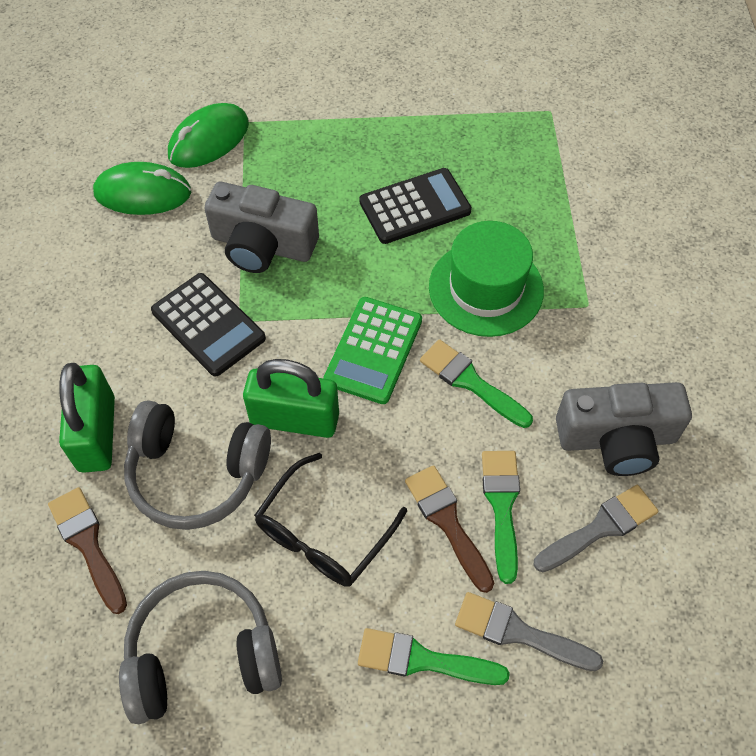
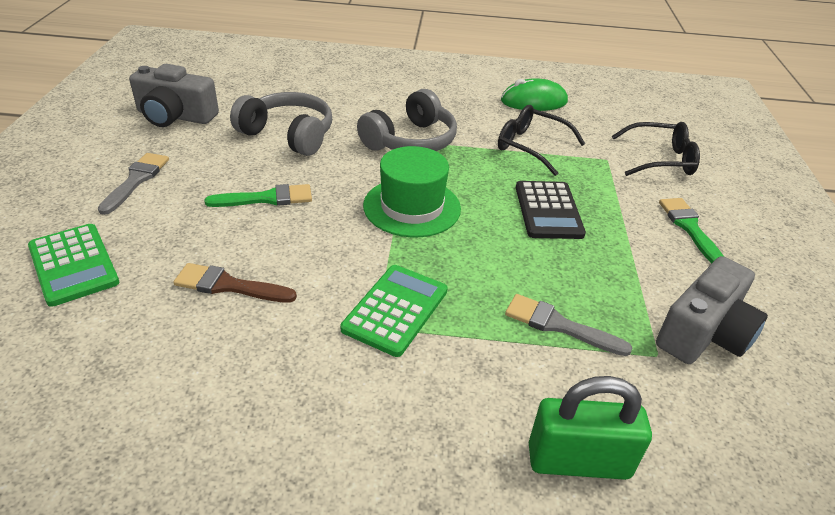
black calculator: 2 -> 1
black glasses: 1 -> 2
brown brush: 2 -> 1
green brush: 3 -> 2
green calculator: 1 -> 2
green mouse: 2 -> 1
green padlock: 2 -> 1

